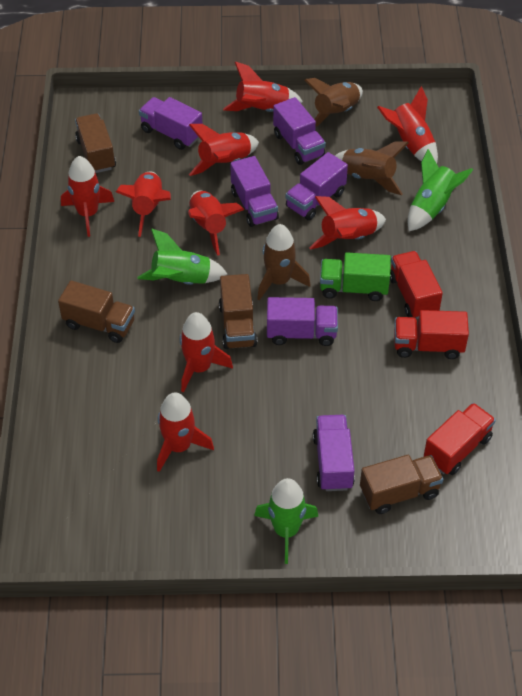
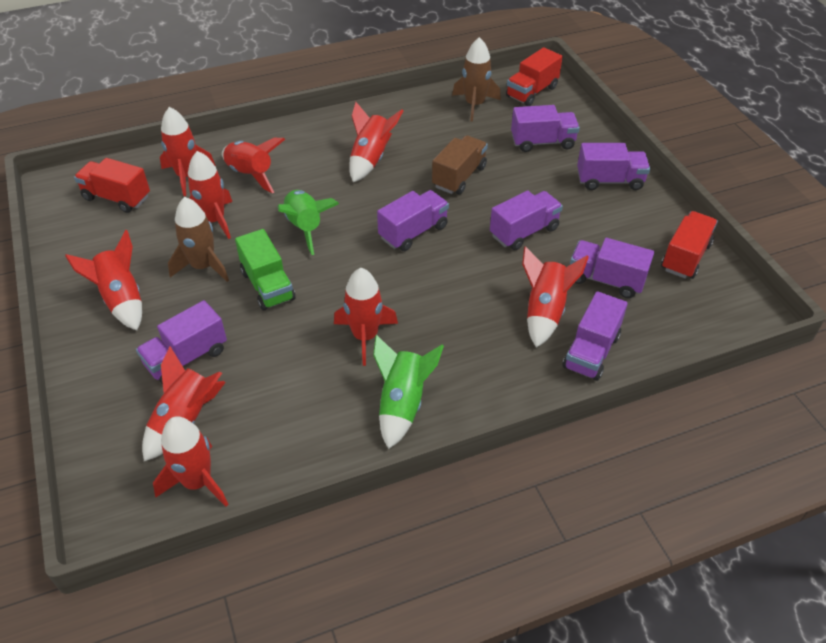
brown rocket: 3 -> 2
brown truck: 4 -> 1
green rocket: 3 -> 2
purple truck: 6 -> 7

